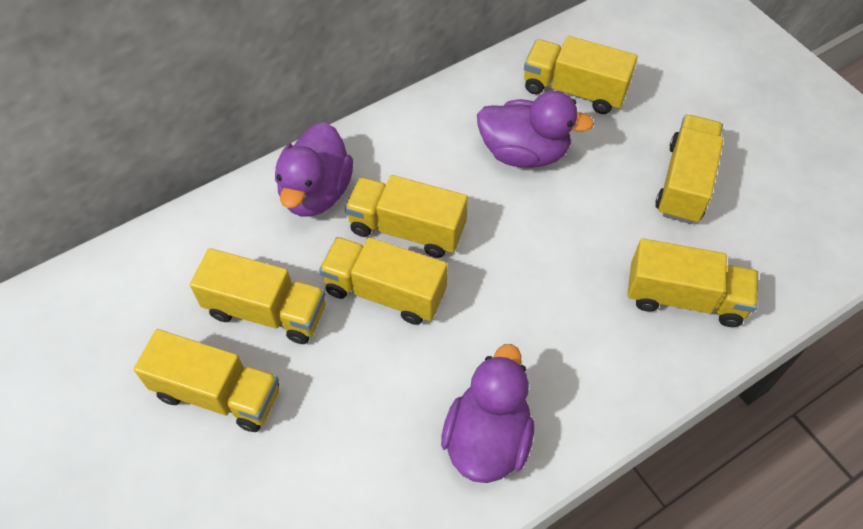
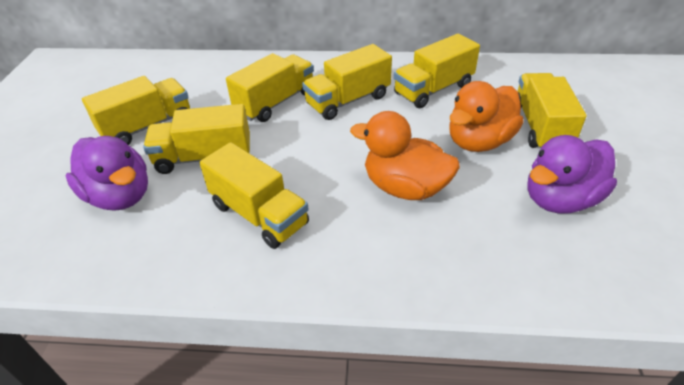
orange duck: 0 -> 2
purple duck: 3 -> 2

